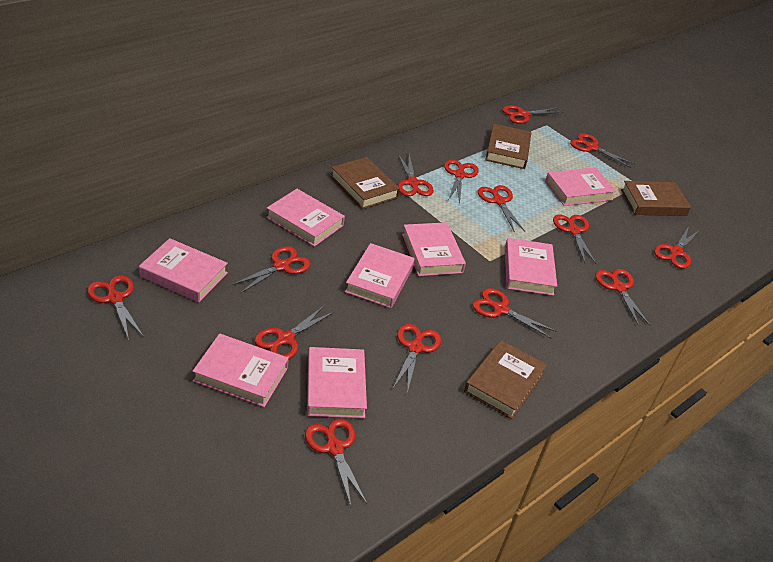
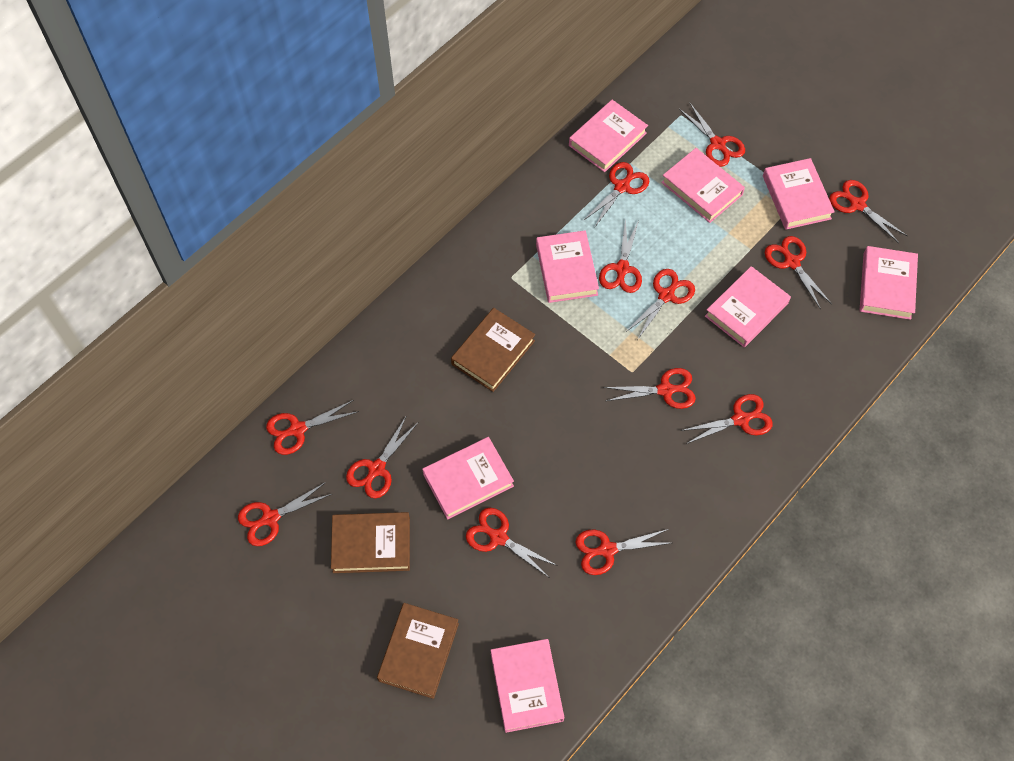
brown book: 4 -> 3
red scissors: 14 -> 13

